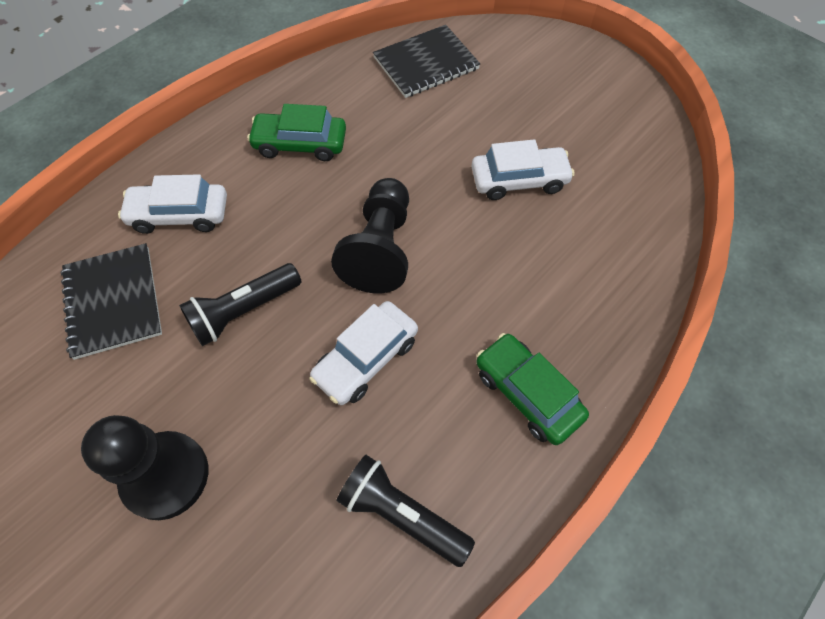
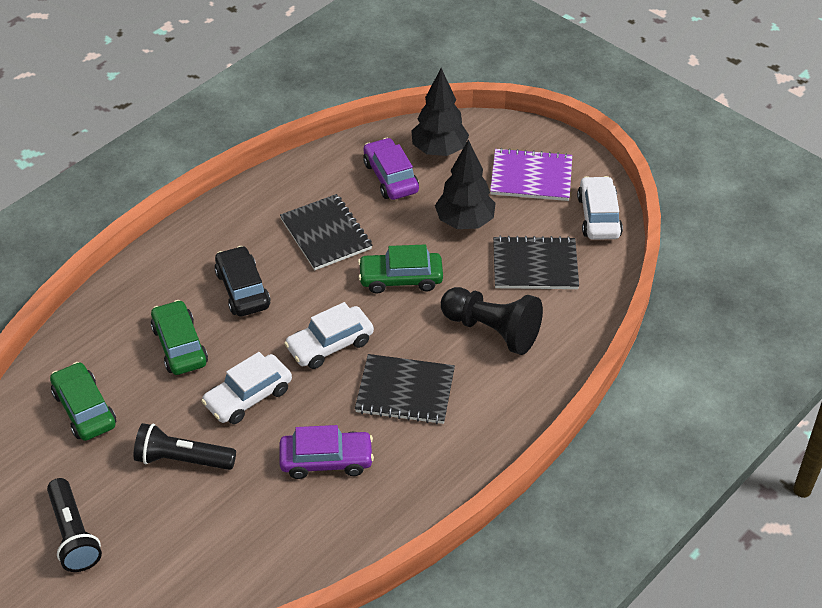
black car: 0 -> 1
black notebook: 2 -> 3
black pawn: 2 -> 1
black tree: 0 -> 2
green car: 2 -> 3
purple car: 0 -> 2
purple notebook: 0 -> 1

